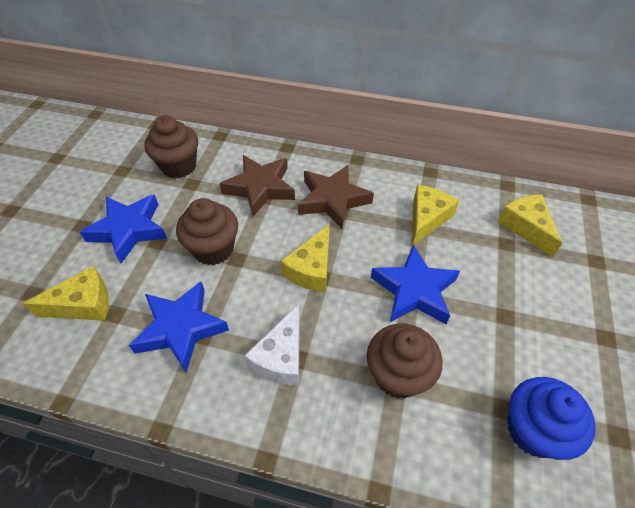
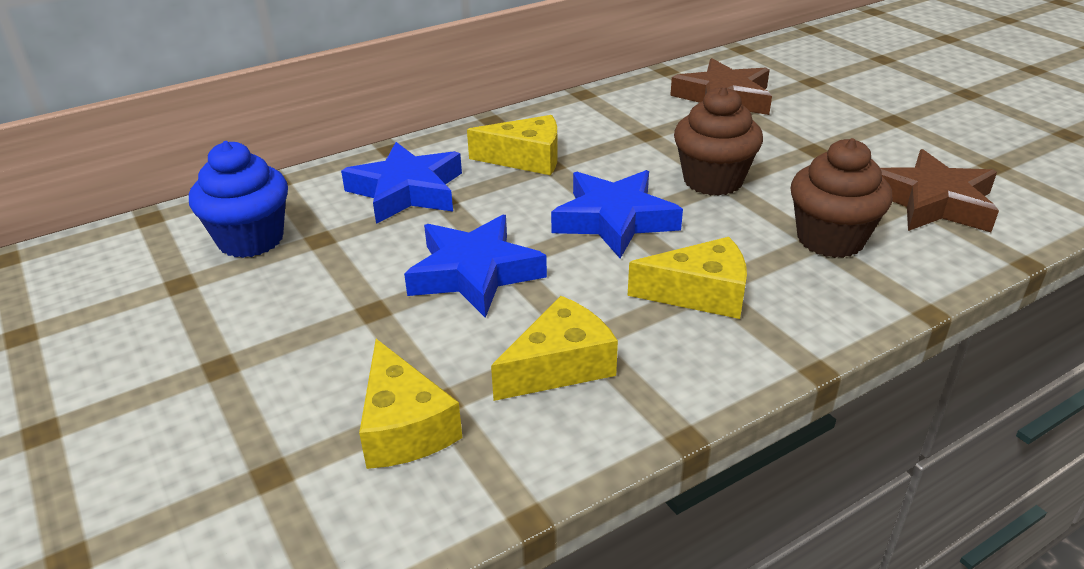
brown cupcake: 3 -> 2
white cheese: 1 -> 0

